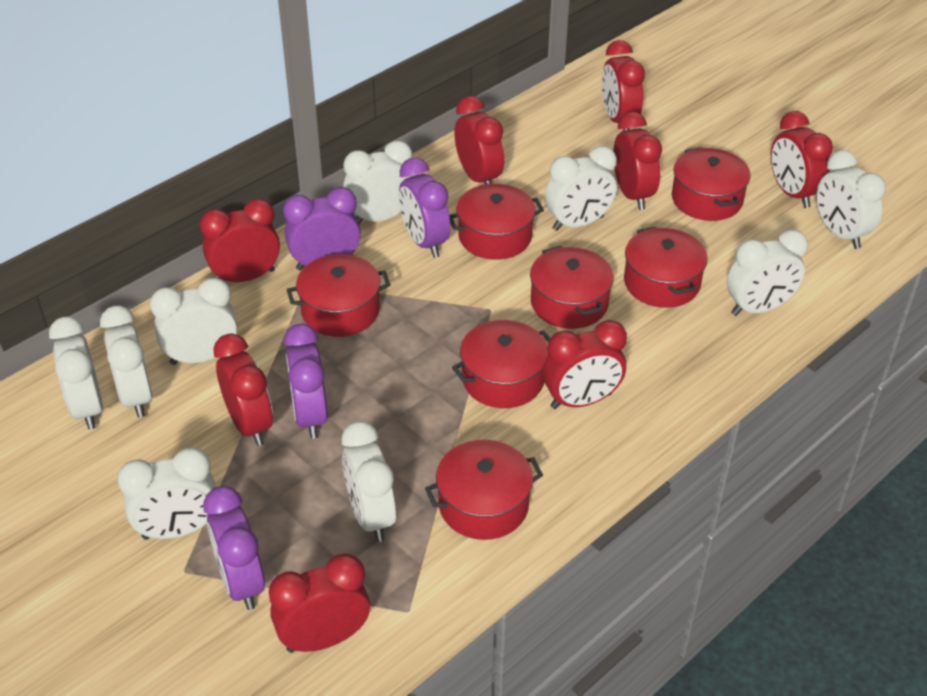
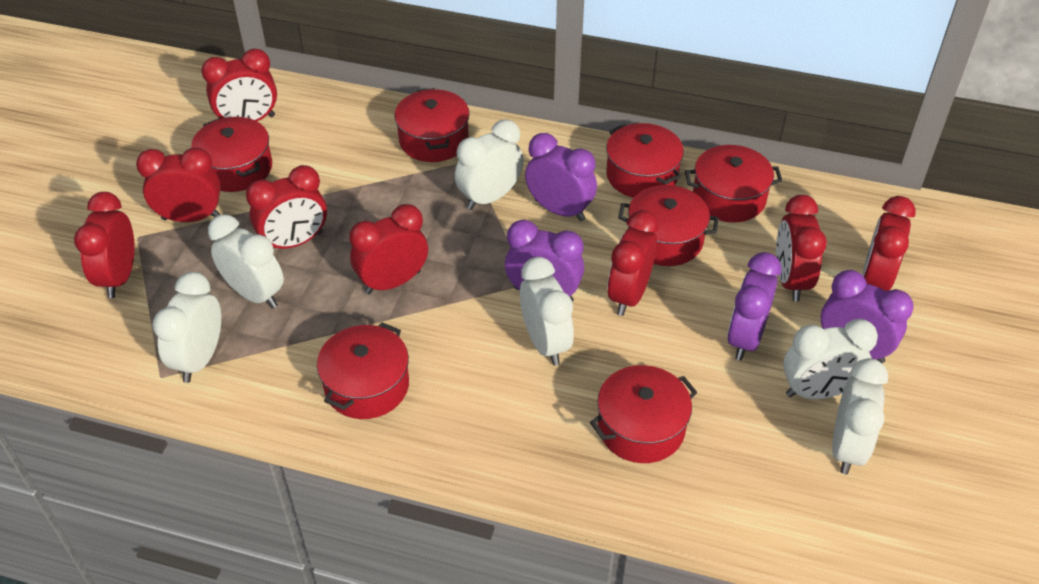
white clock: 9 -> 6

